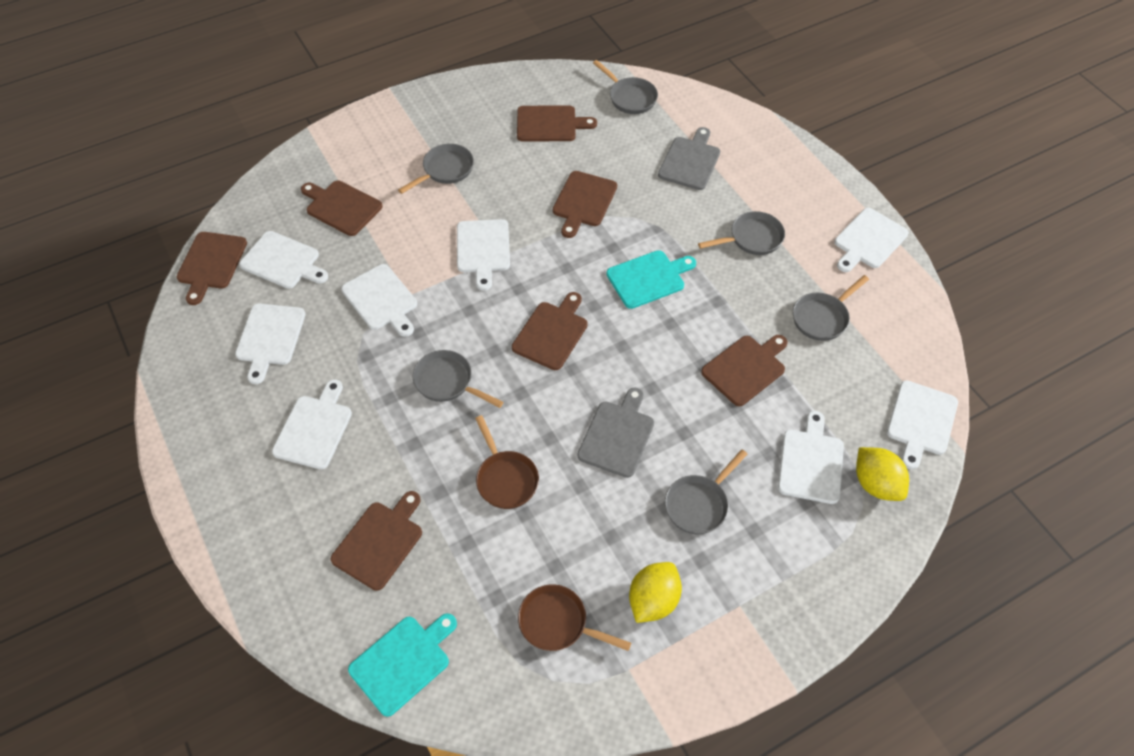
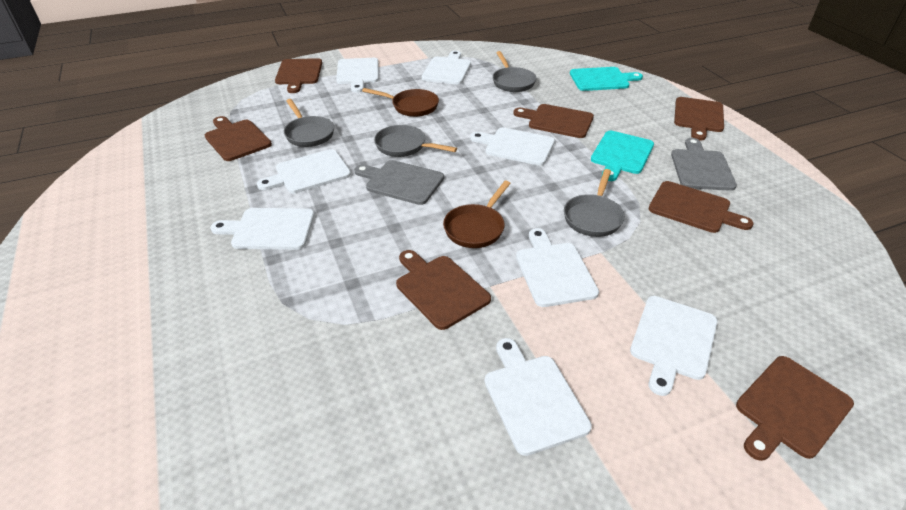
grey pan: 6 -> 4
yellow lemon: 2 -> 0

